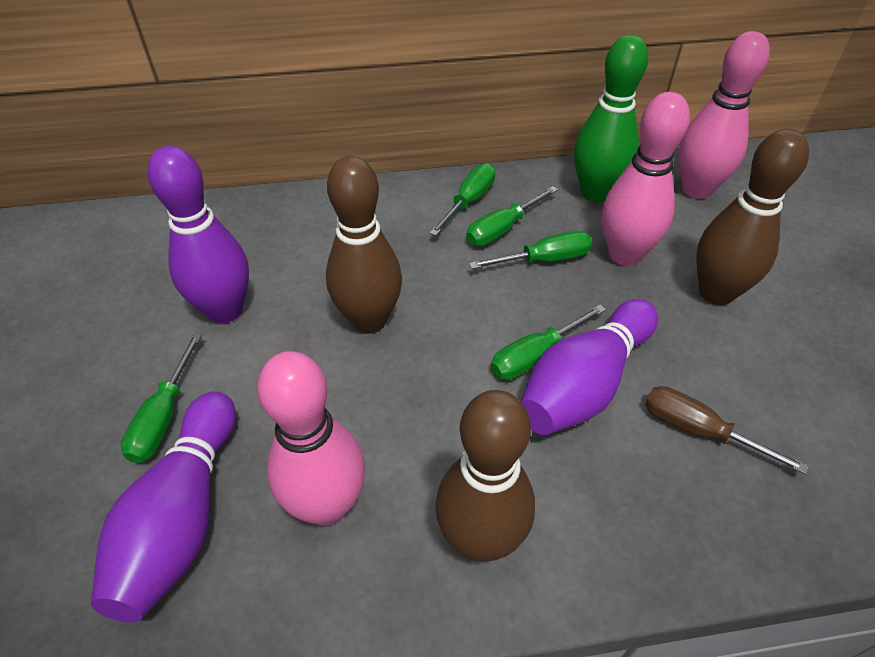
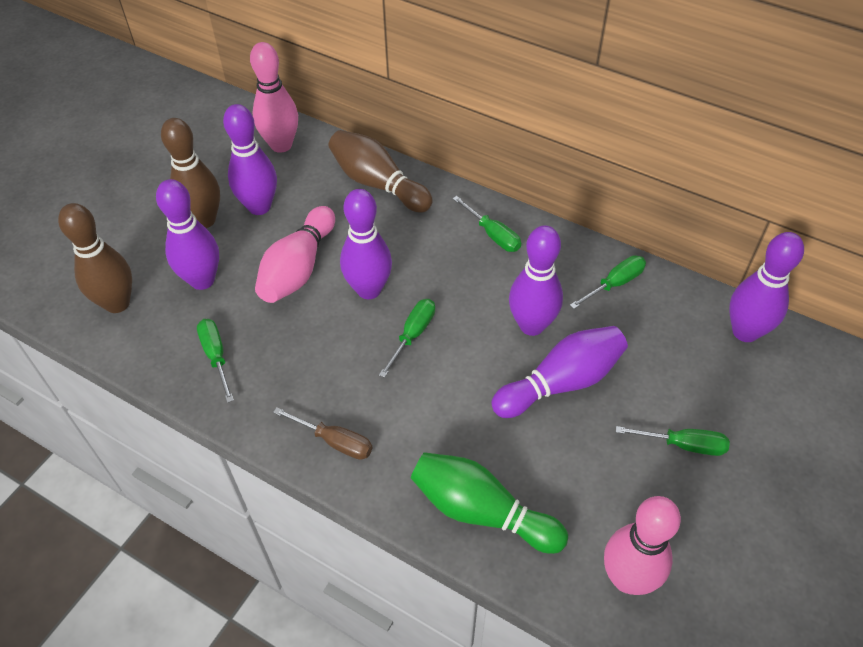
purple bowling pin: 3 -> 6

